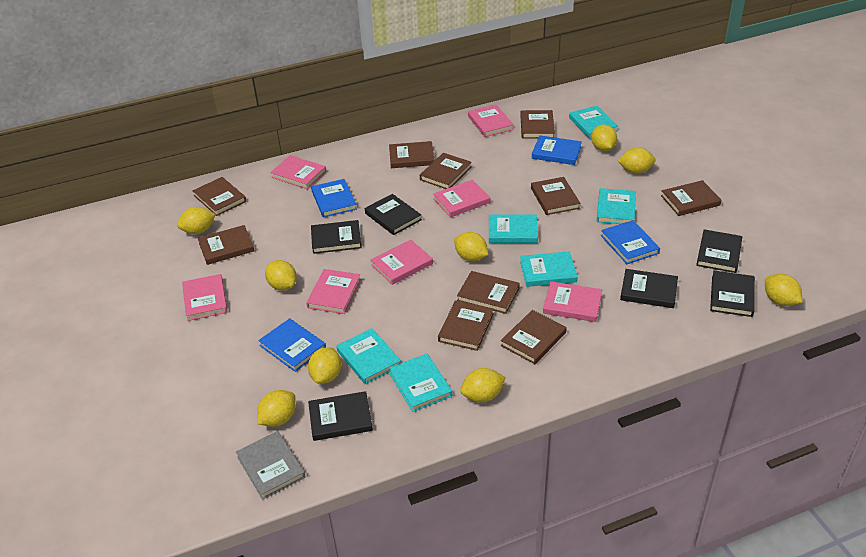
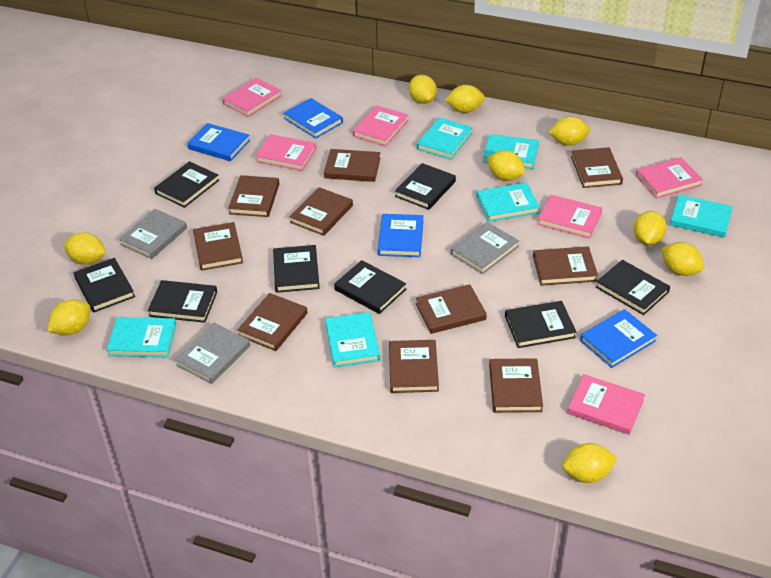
black book: 6 -> 8
grey book: 1 -> 3
pink book: 7 -> 6

